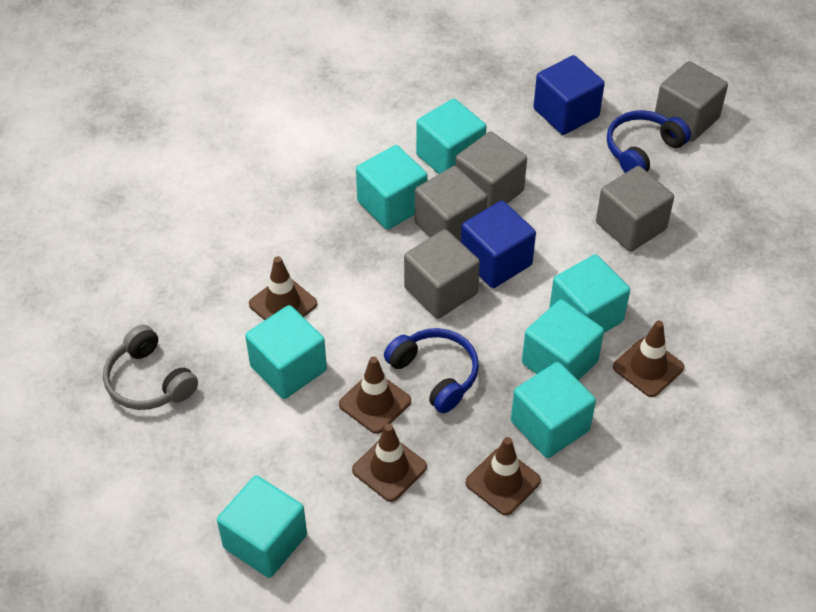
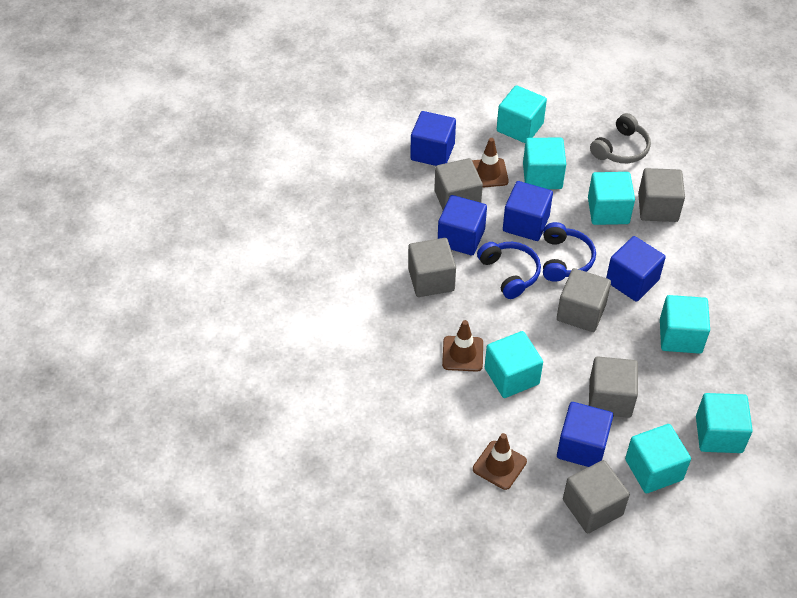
blue cube: 2 -> 5
brown traffic cone: 5 -> 3
grey cube: 5 -> 6

